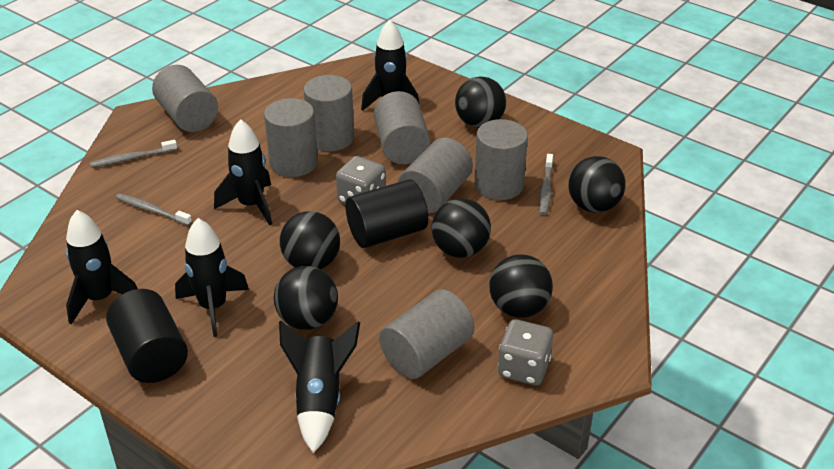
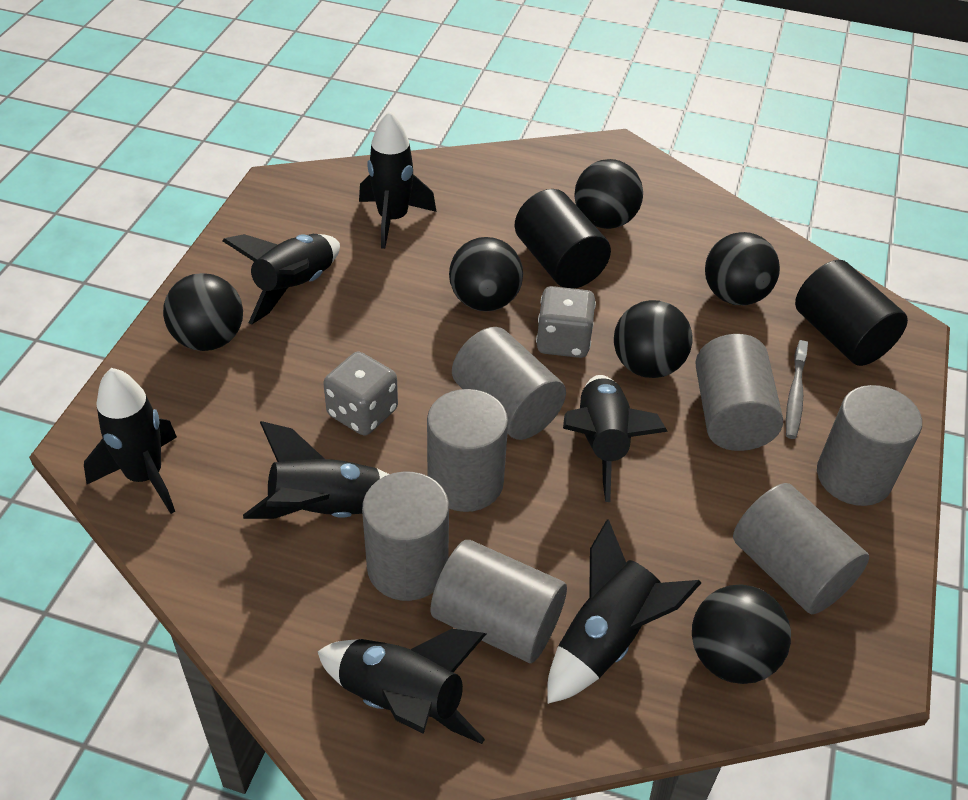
black rocket: 5 -> 7
grey toothbrush: 3 -> 1

